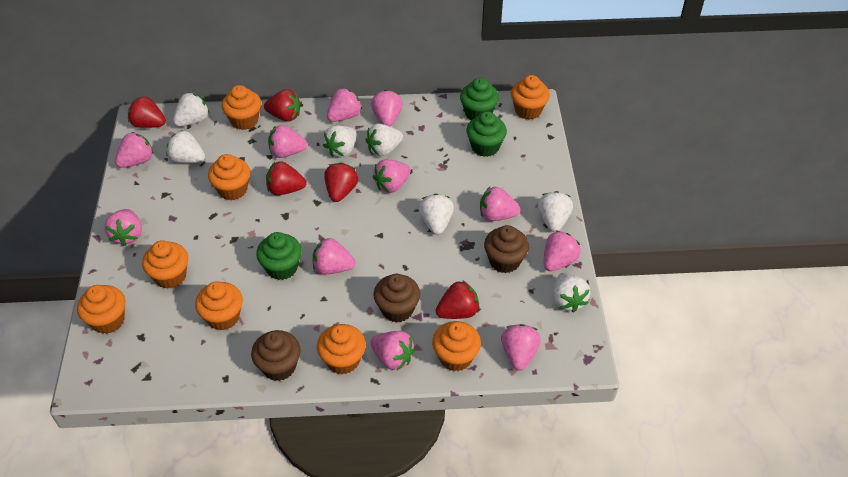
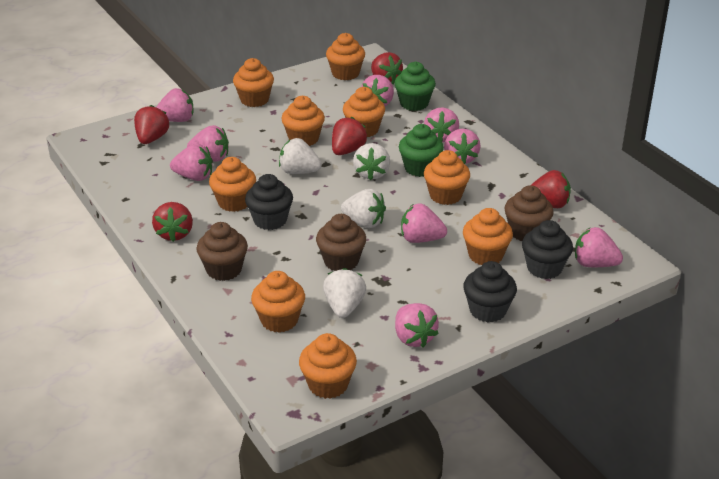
black cupcake: 0 -> 3
green cupcake: 3 -> 2
orange cupcake: 8 -> 9
pink strawberry: 11 -> 9
white strawberry: 7 -> 4

